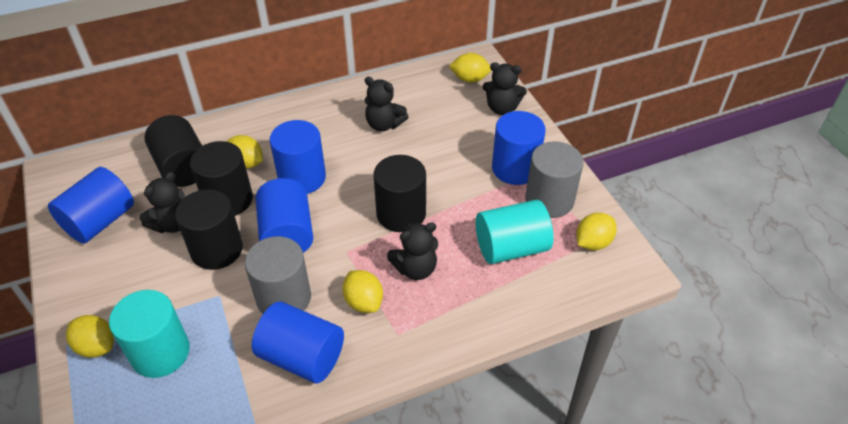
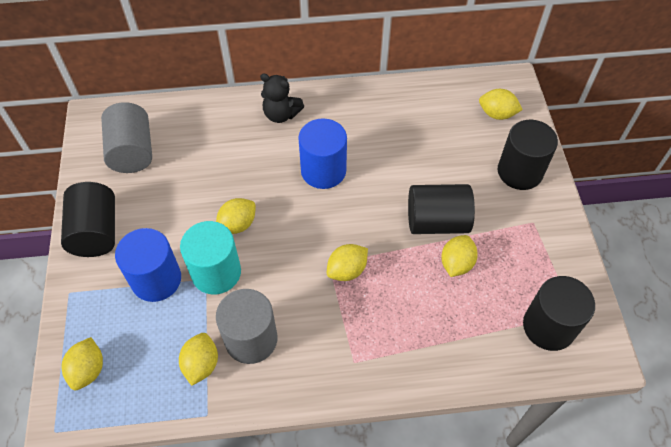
black teddy bear: 4 -> 1
blue cylinder: 5 -> 2
turquoise cylinder: 2 -> 1
yellow lemon: 5 -> 6

